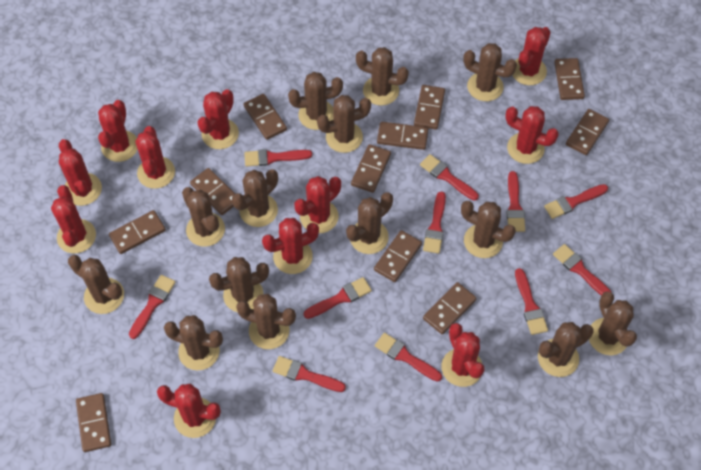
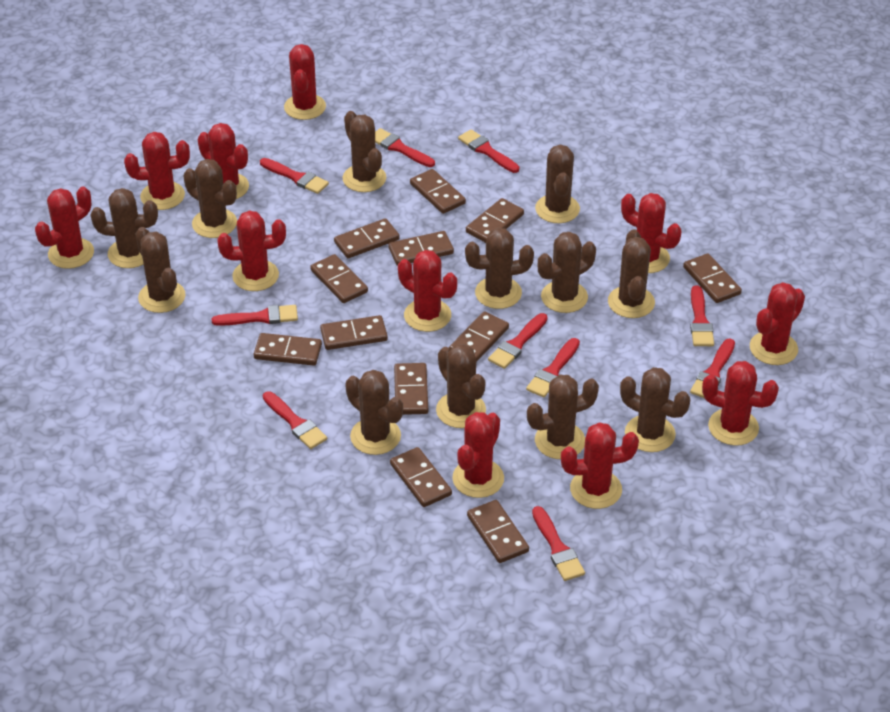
brown cactus: 14 -> 12
brown domino: 11 -> 12
red brush: 11 -> 10

